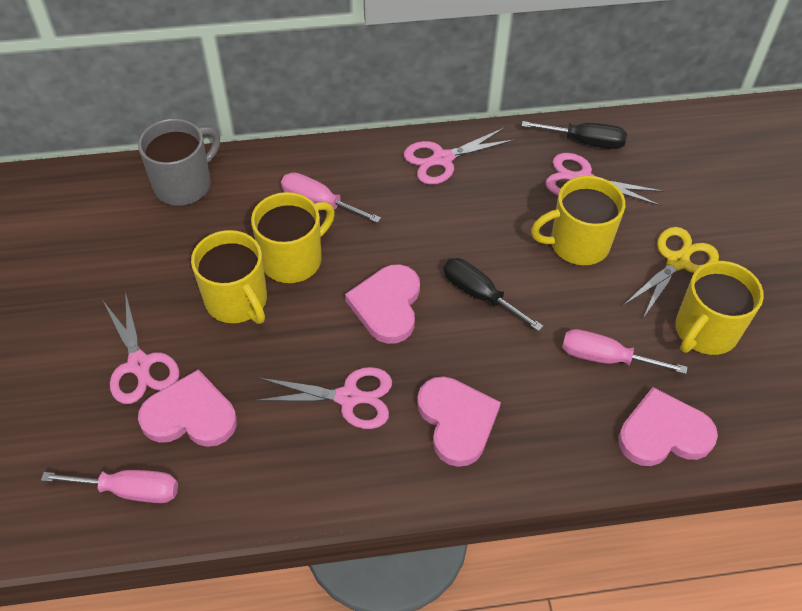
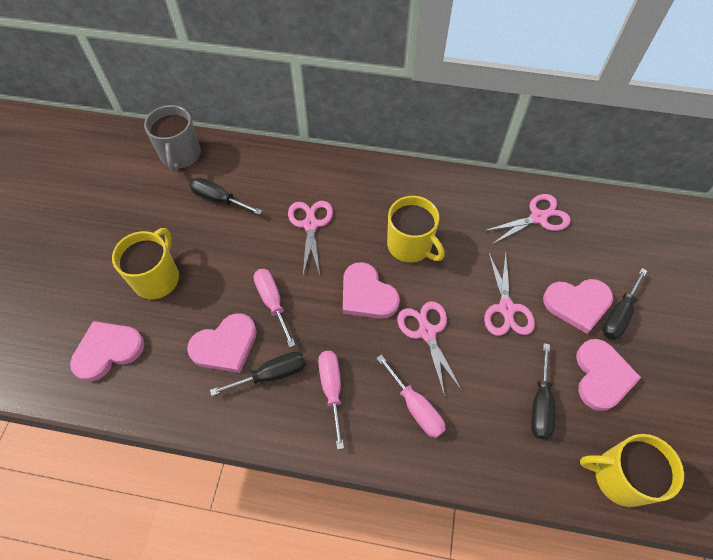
black screwdriver: 2 -> 4
pink heart: 4 -> 5
yellow mug: 4 -> 3
yellow scissors: 1 -> 0

